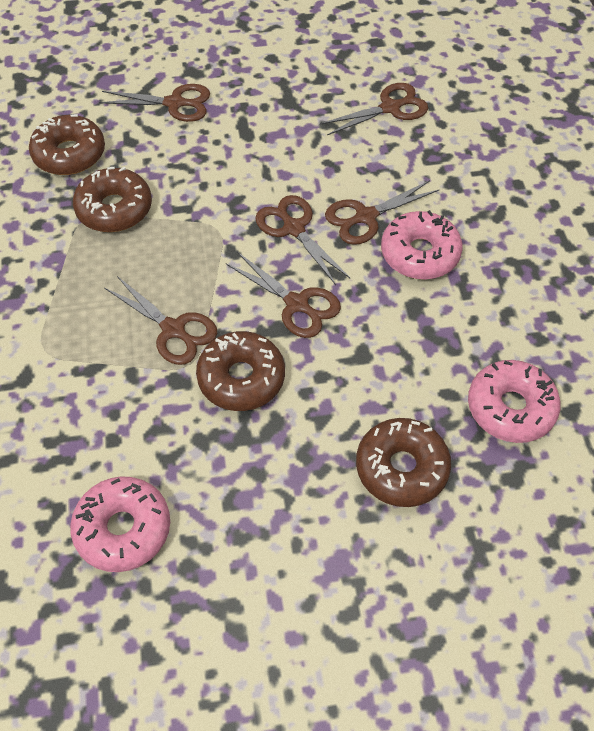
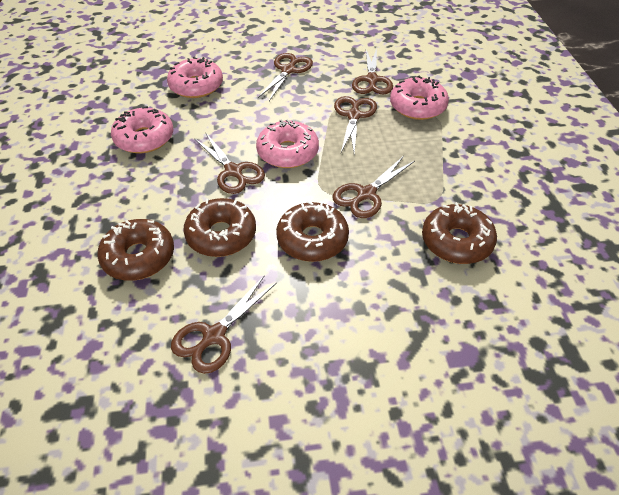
pink donut: 3 -> 4

